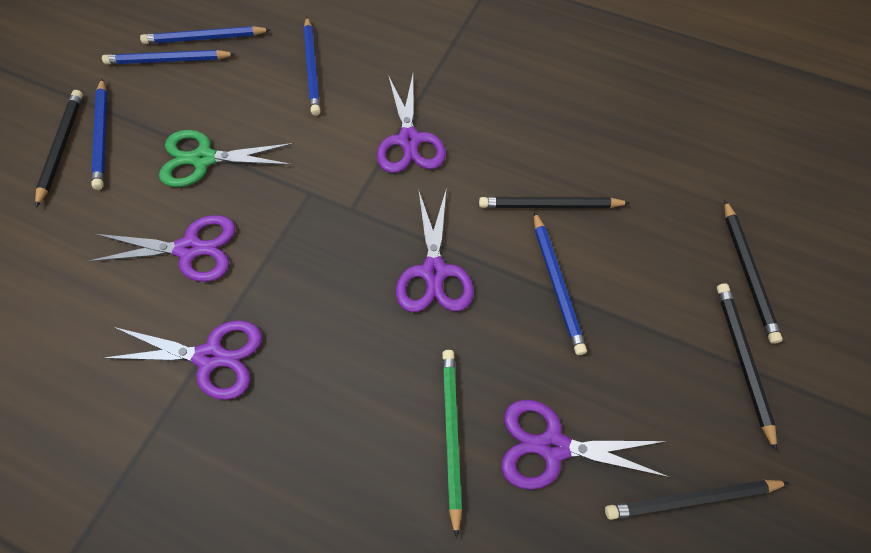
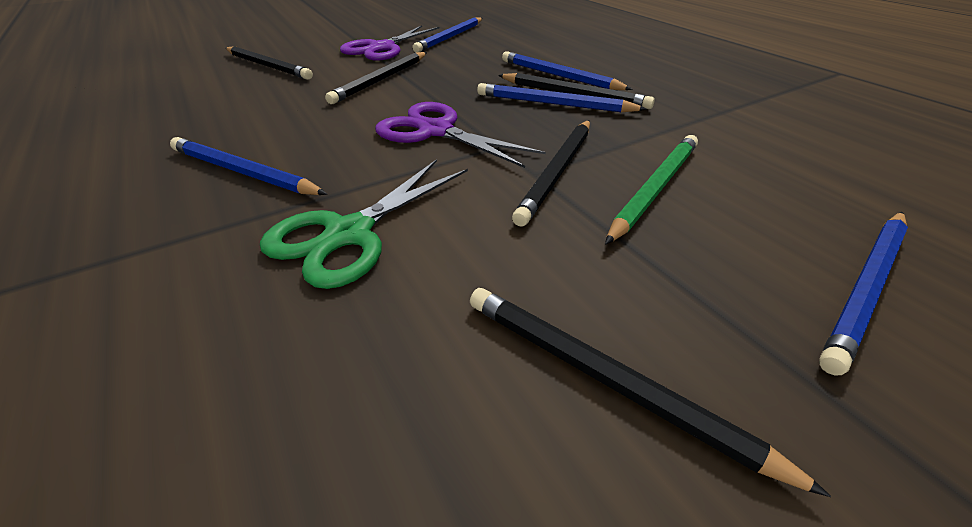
purple scissors: 5 -> 2

